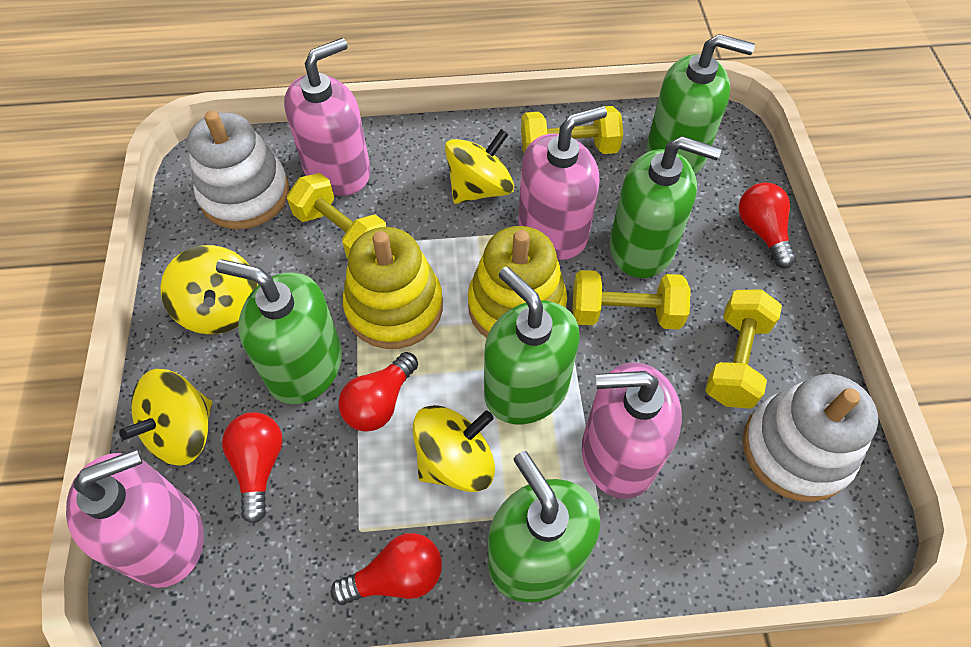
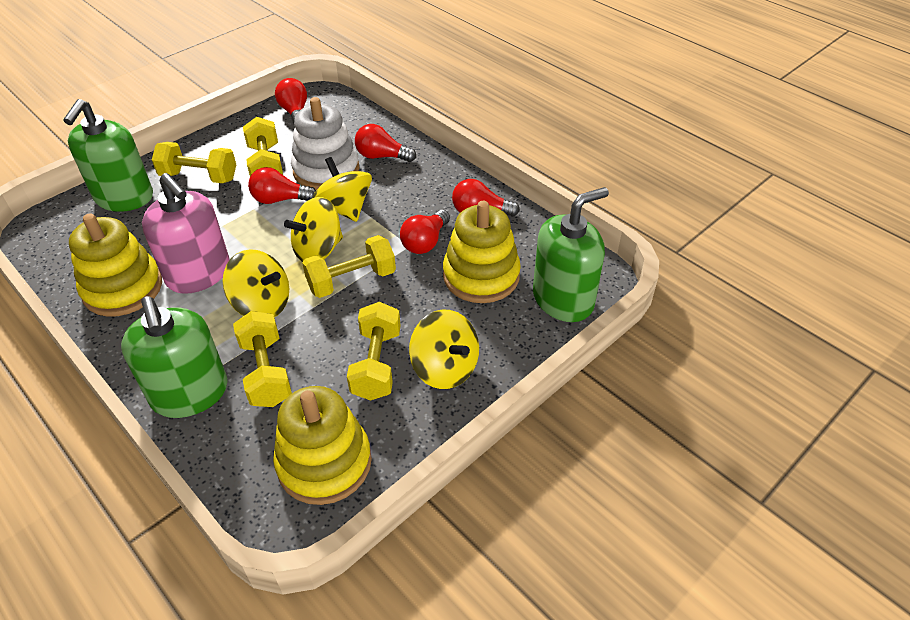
green soap dispenser: 5 -> 3
pink soap dispenser: 4 -> 1
red light bulb: 4 -> 5
white stacking toy: 2 -> 1
yellow dumbbell: 4 -> 5
yellow stacking toy: 2 -> 3

